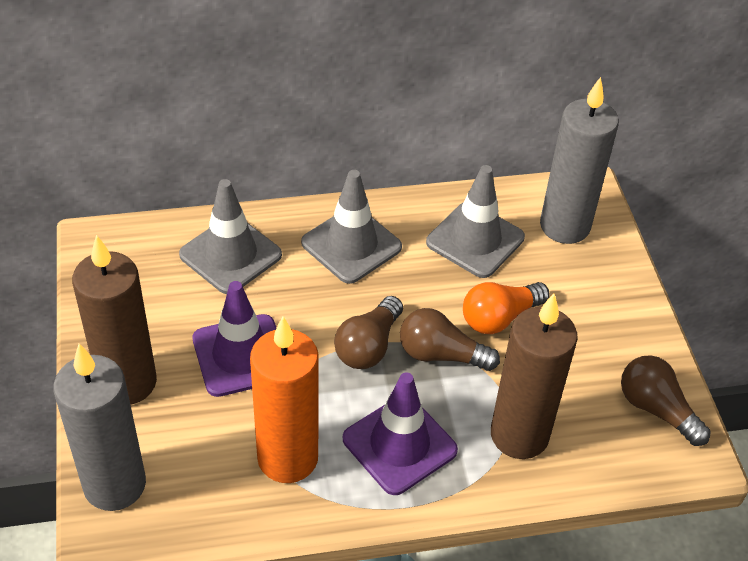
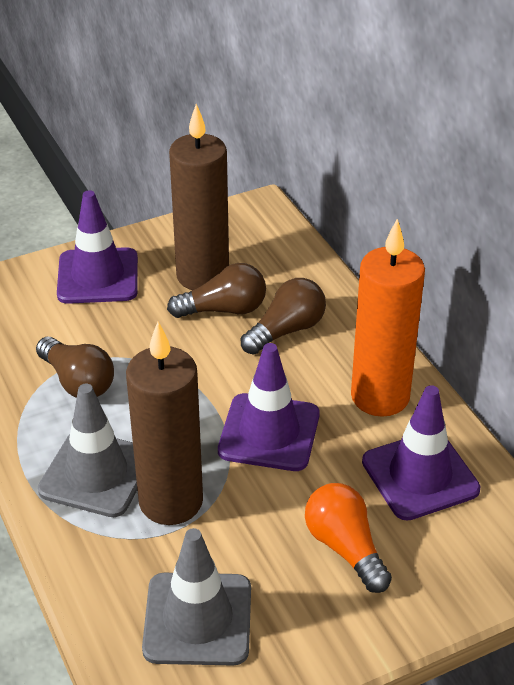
grey candle: 2 -> 0
grey traffic cone: 3 -> 2
purple traffic cone: 2 -> 3

